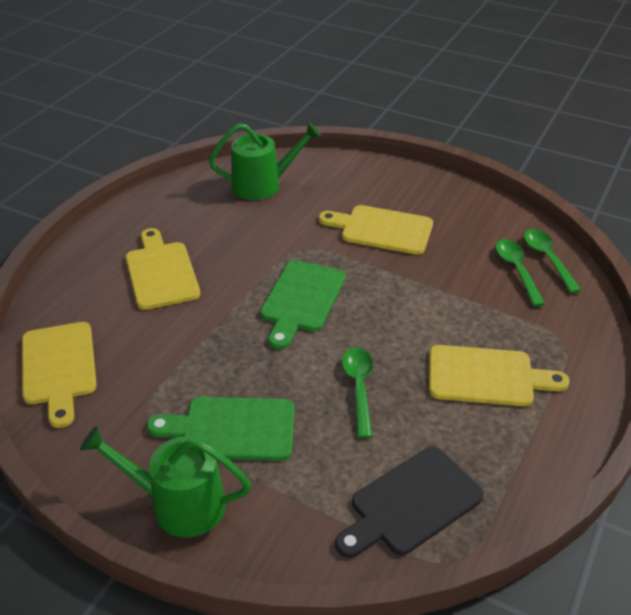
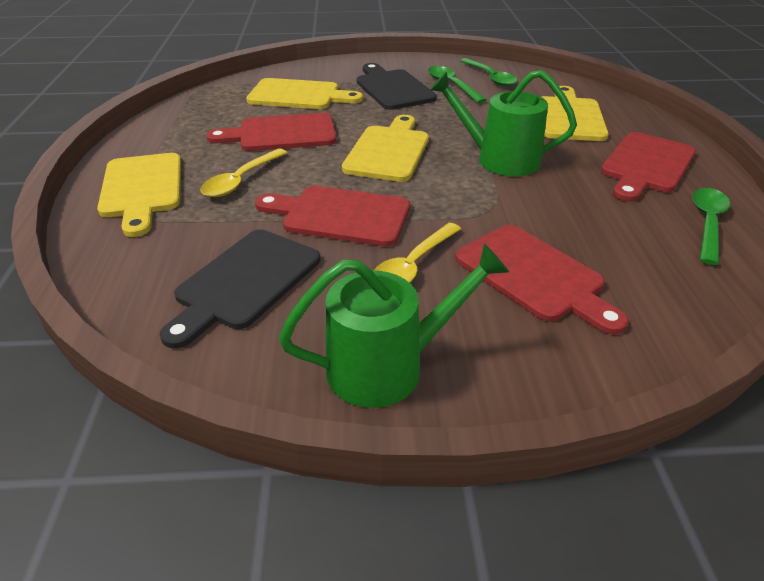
black cutting board: 1 -> 2
green cutting board: 2 -> 0
red cutting board: 0 -> 4
yellow spoon: 0 -> 2

